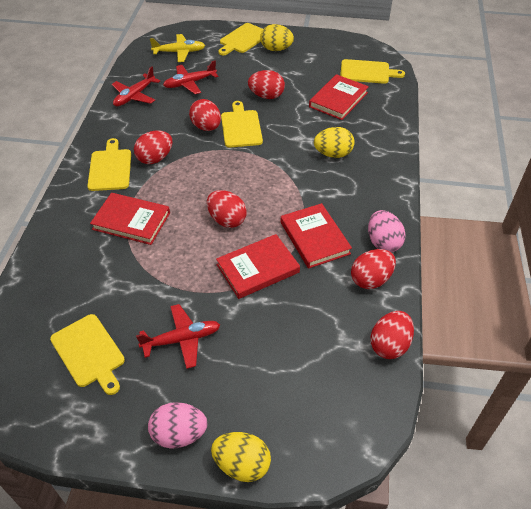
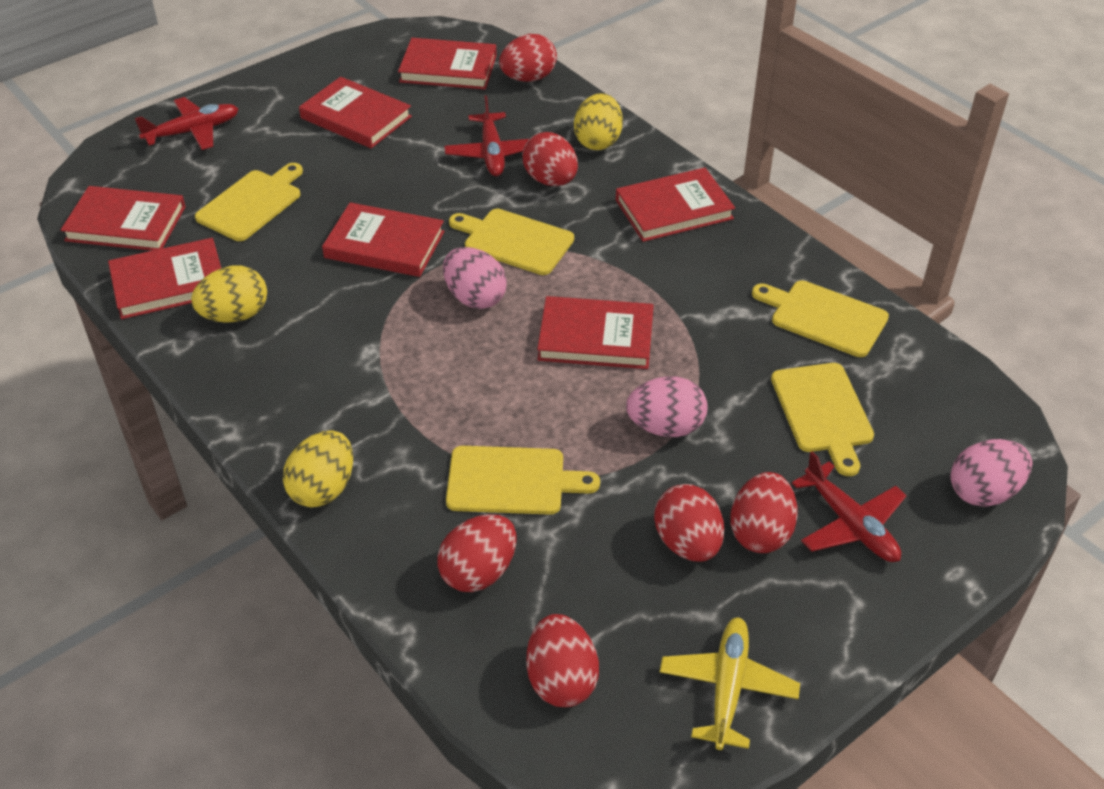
pink egg: 2 -> 3
red book: 4 -> 7

